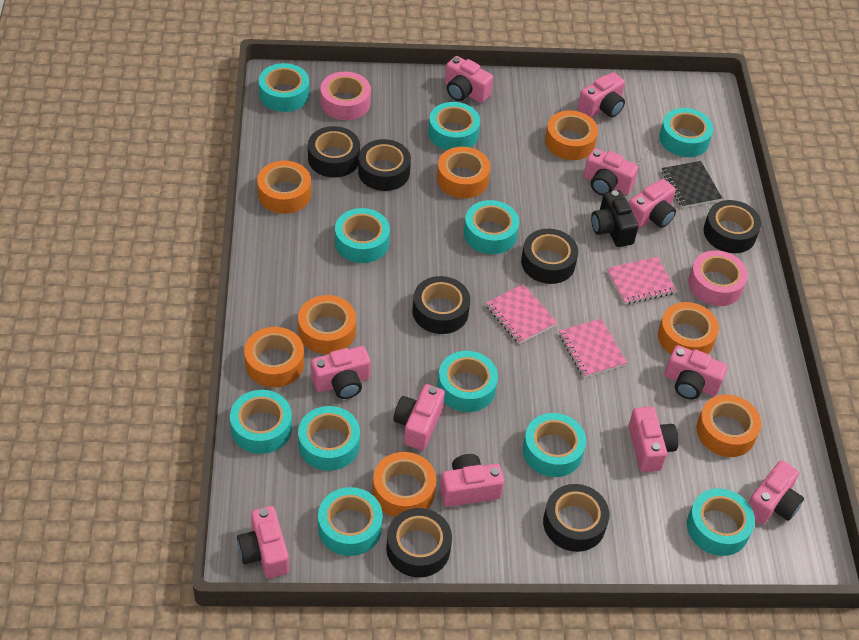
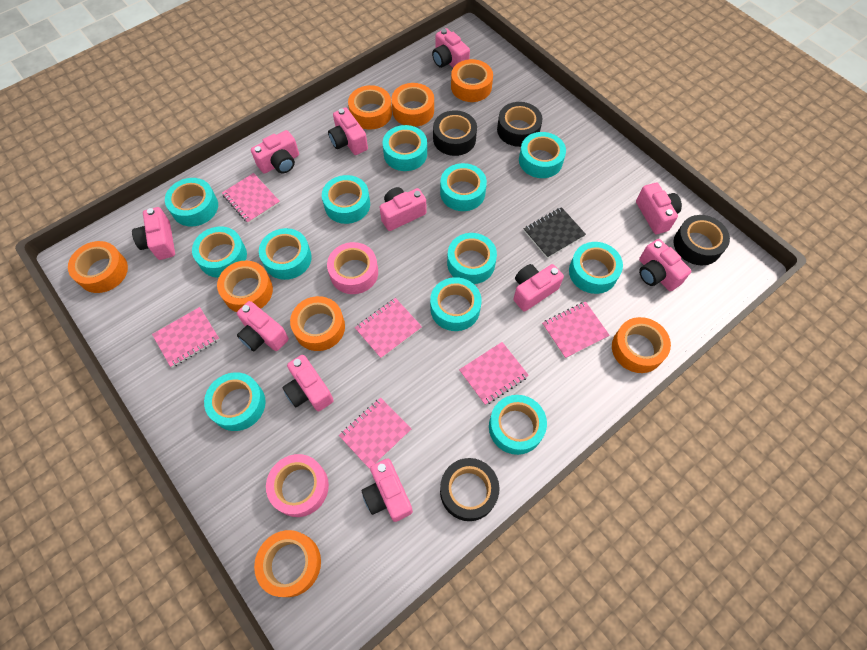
black camera: 1 -> 0
black tape: 7 -> 4
pink notebook: 3 -> 6
turquoise tape: 11 -> 12

